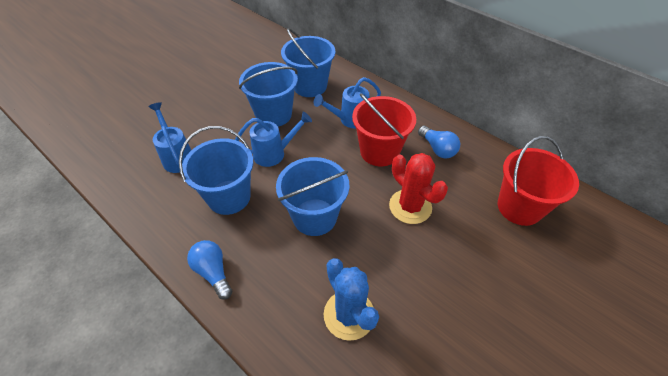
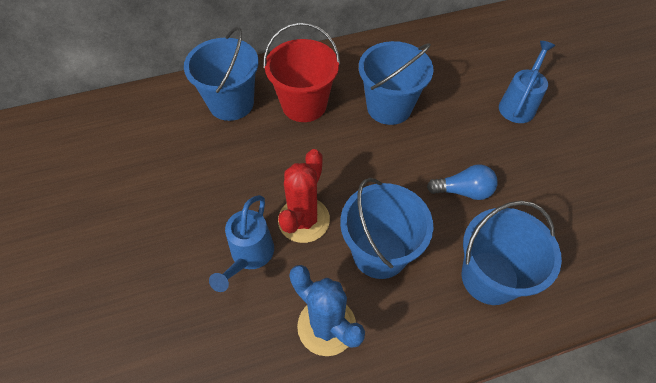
blue light bulb: 2 -> 1
blue watering can: 3 -> 2
red bucket: 2 -> 1

